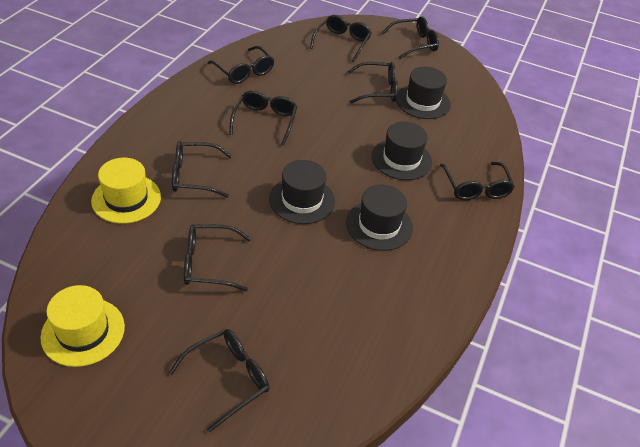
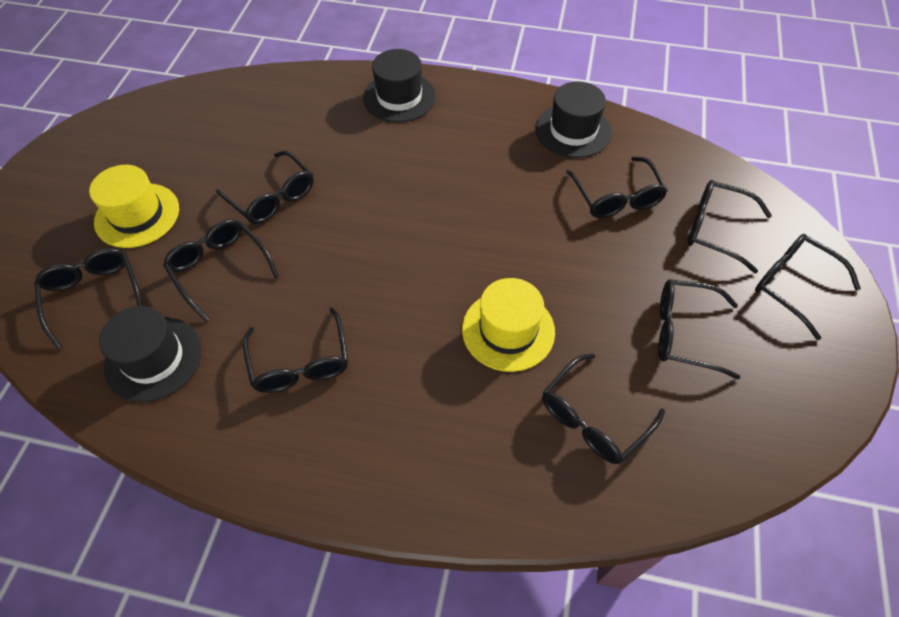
black hat: 4 -> 3

